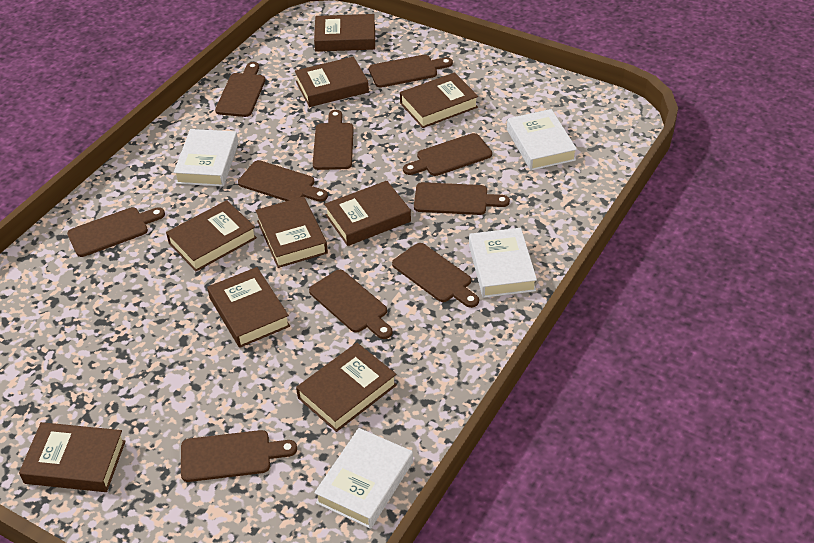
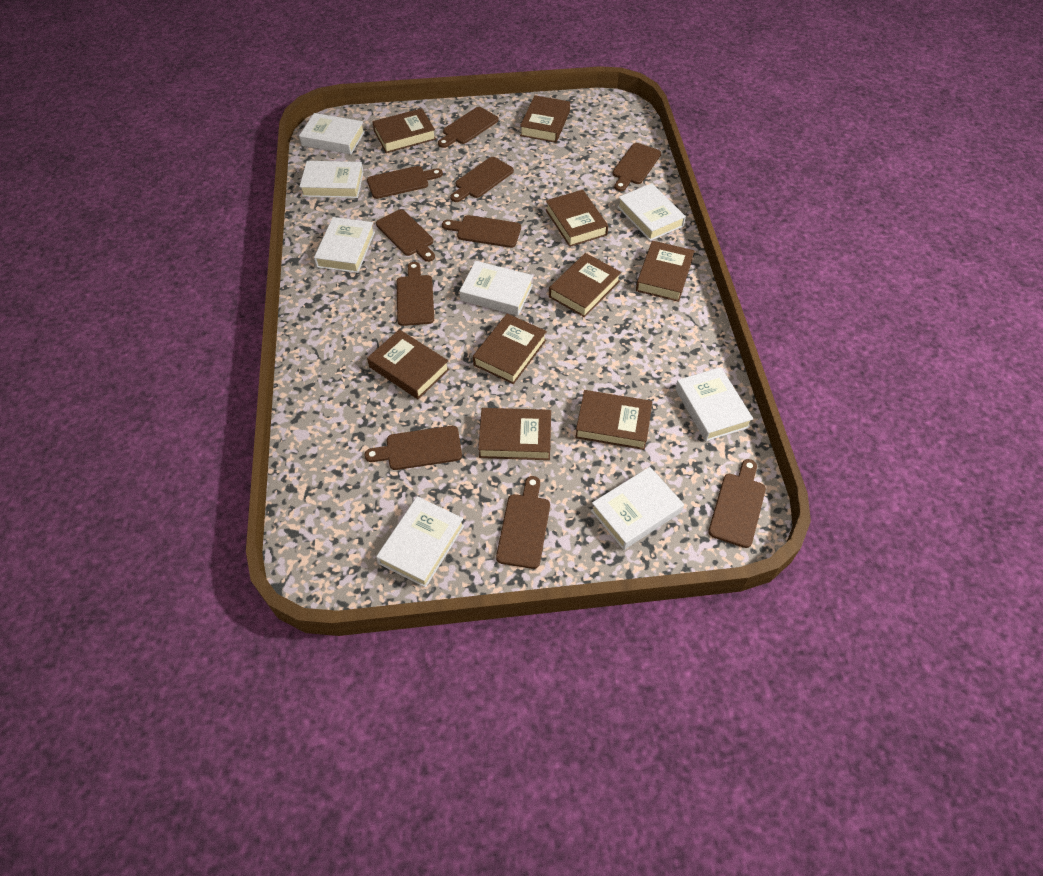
white book: 4 -> 8

